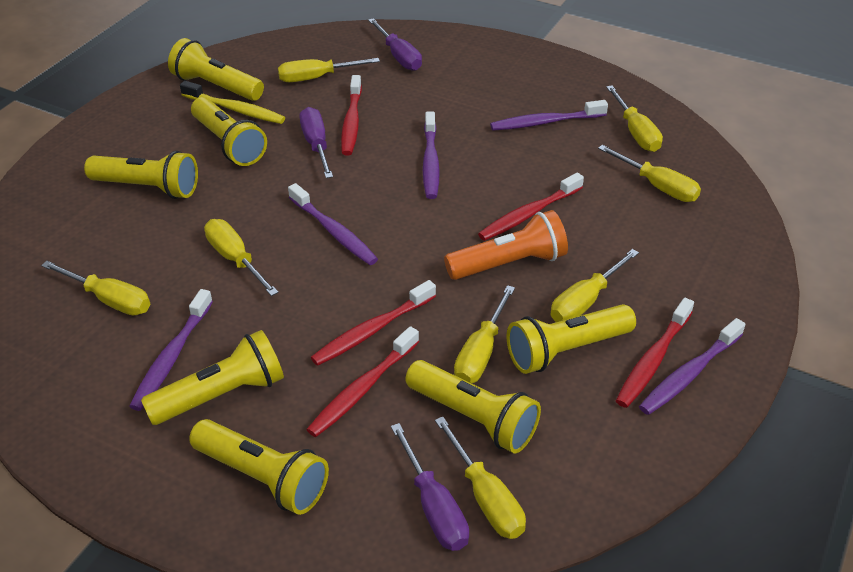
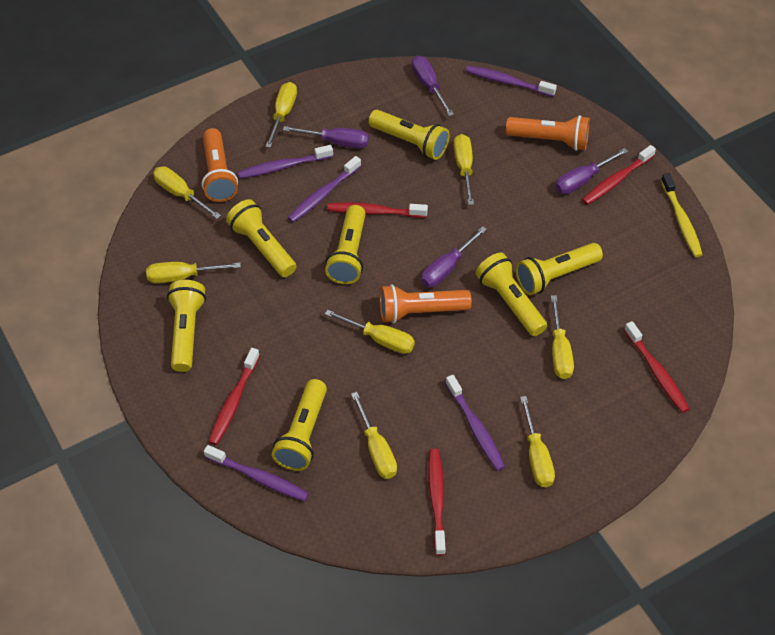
orange flashlight: 1 -> 3
purple screwdriver: 3 -> 4

